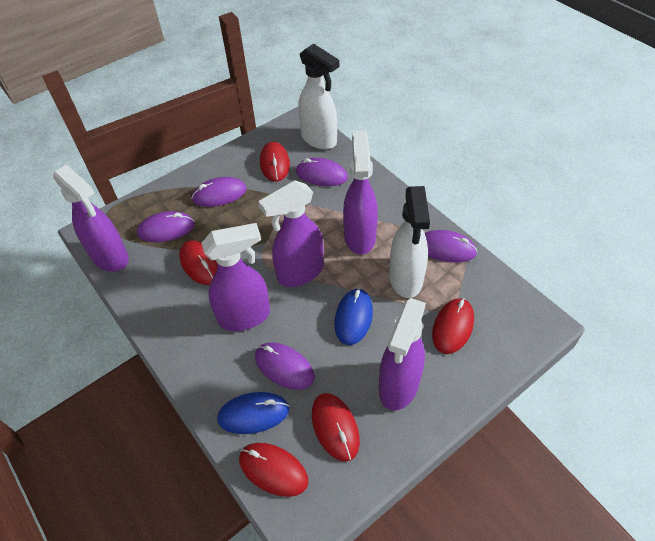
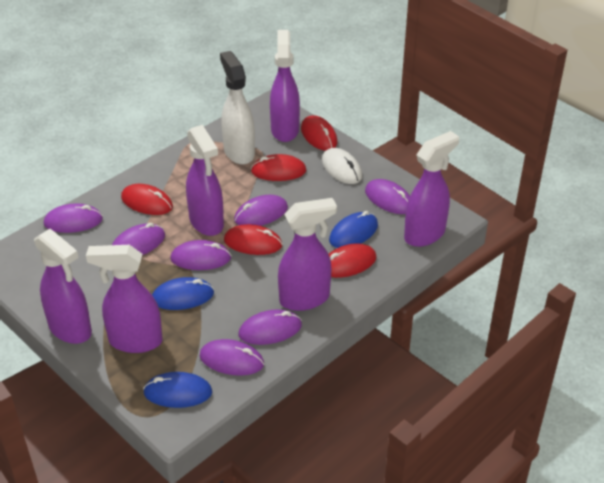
blue mouse: 2 -> 3
purple mouse: 5 -> 7
purple spray bottle: 5 -> 6
white mouse: 0 -> 1
white spray bottle: 2 -> 1

